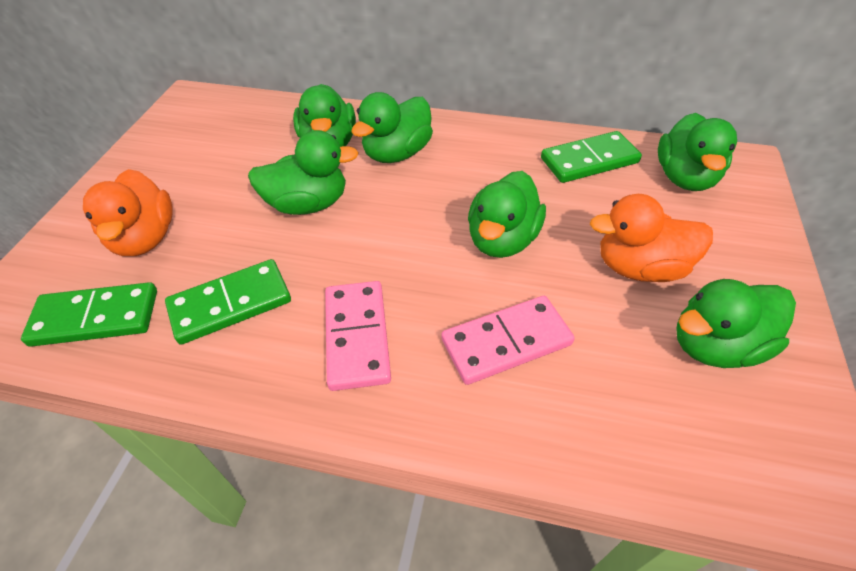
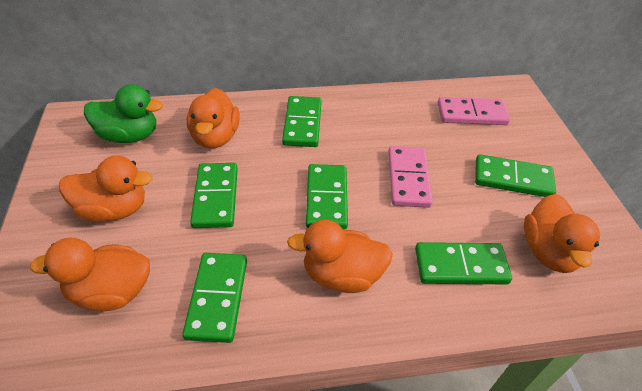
green domino: 3 -> 6
green duck: 6 -> 1
orange duck: 2 -> 5

